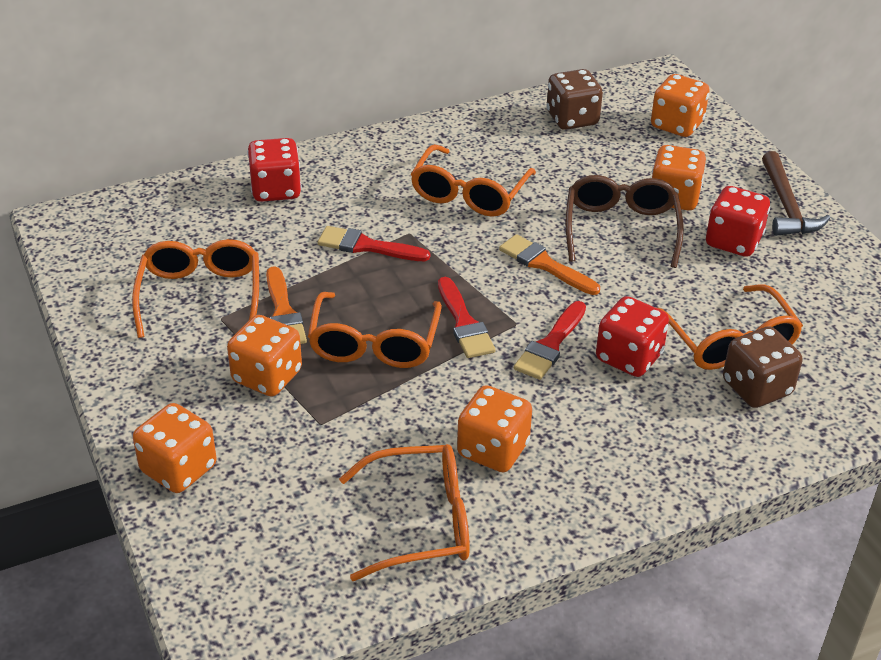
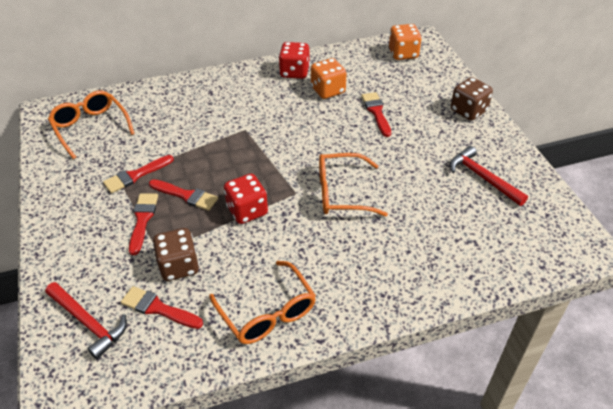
brown glasses: 1 -> 0
brown hammer: 1 -> 0
orange brush: 2 -> 0
orange dice: 5 -> 2
orange glasses: 5 -> 3
red brush: 3 -> 5
red dice: 3 -> 2
red hammer: 0 -> 2

